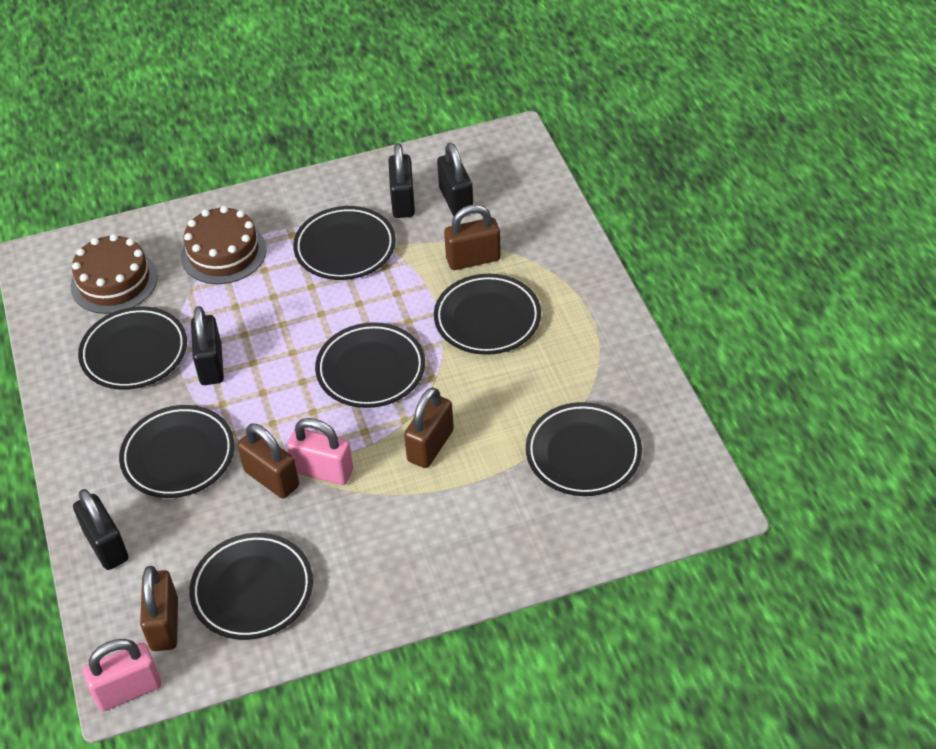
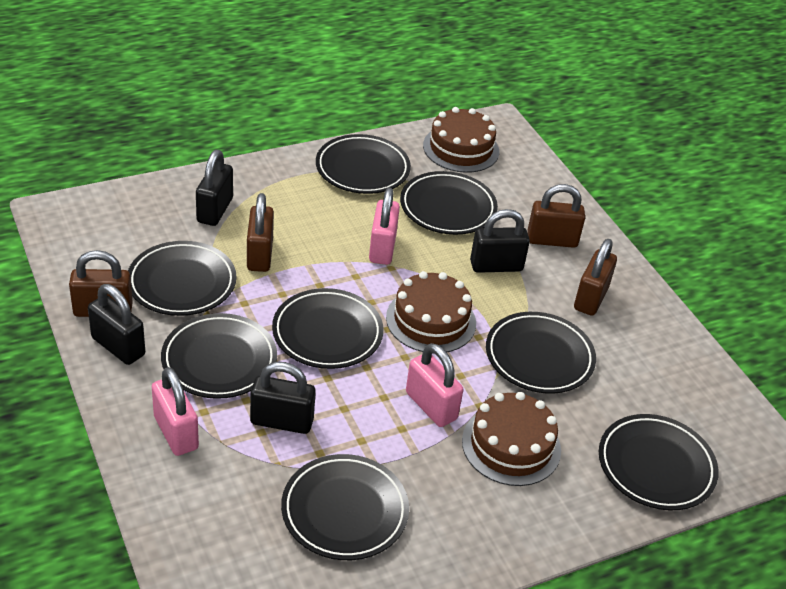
black plate: 7 -> 8
brown cake: 2 -> 3
pink padlock: 2 -> 3

